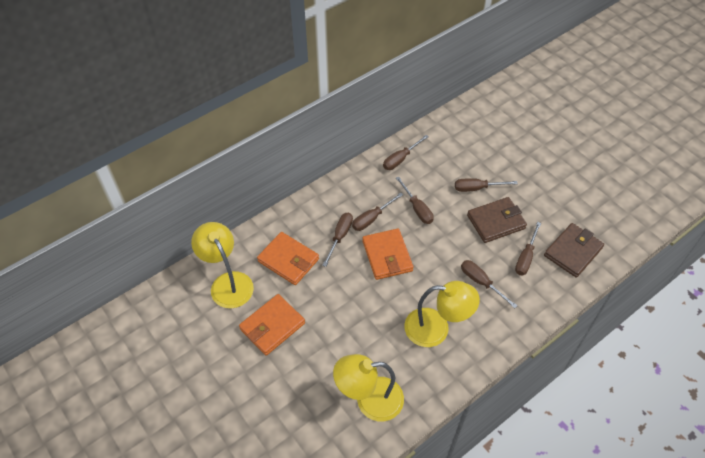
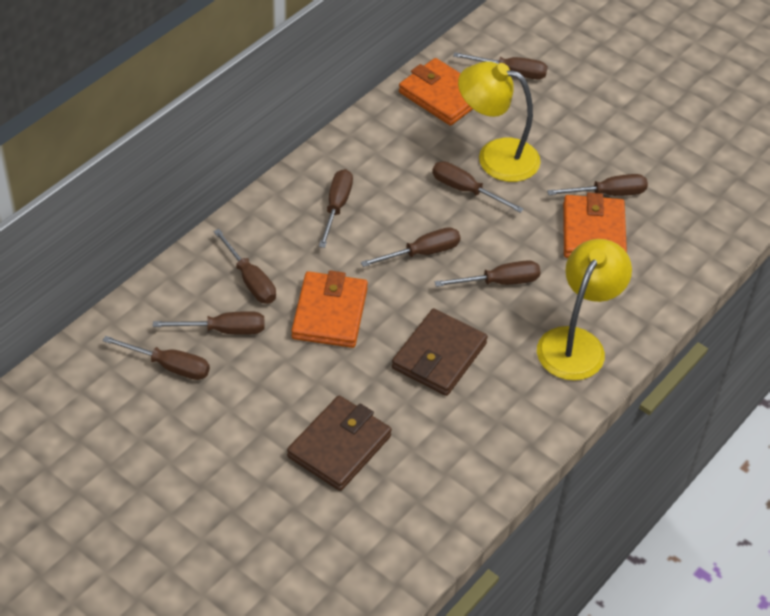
brown screwdriver: 7 -> 9
yellow lamp: 3 -> 2

